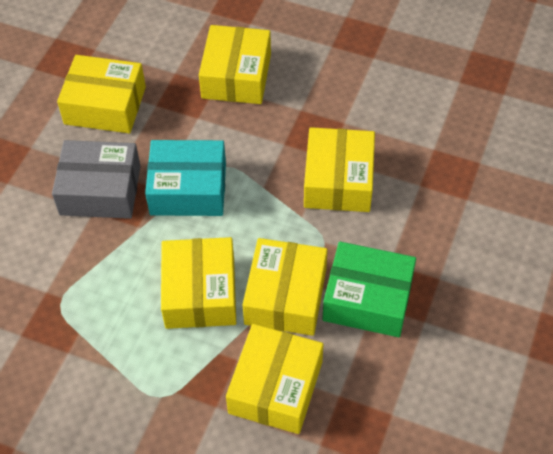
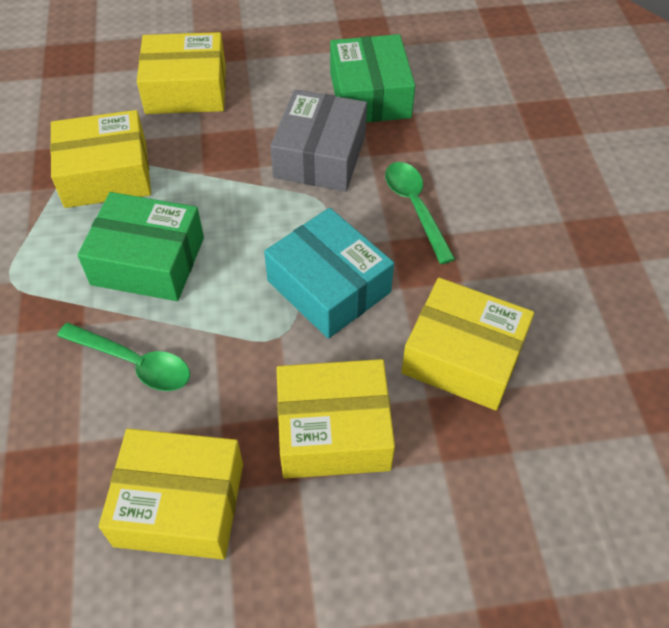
green box: 1 -> 2
green spoon: 0 -> 2
yellow box: 6 -> 5

